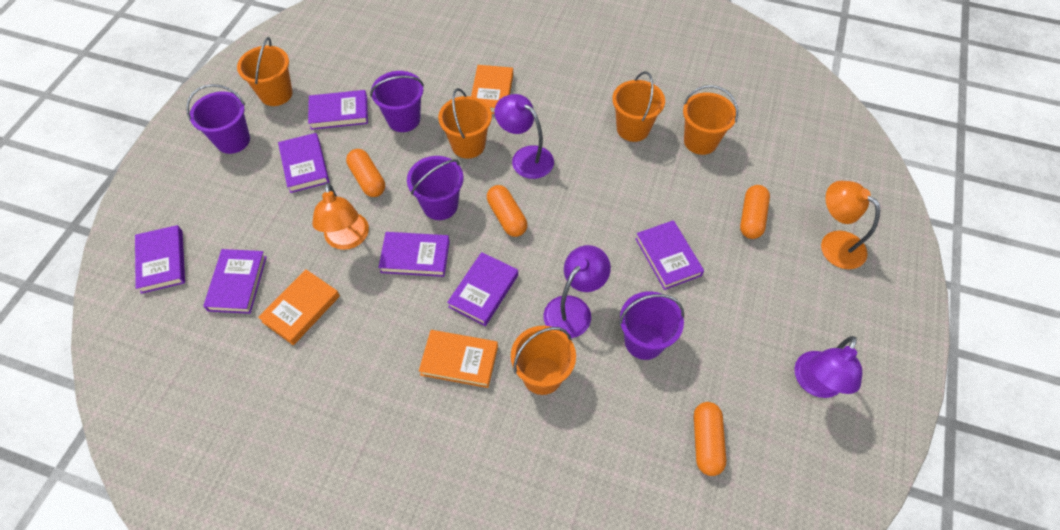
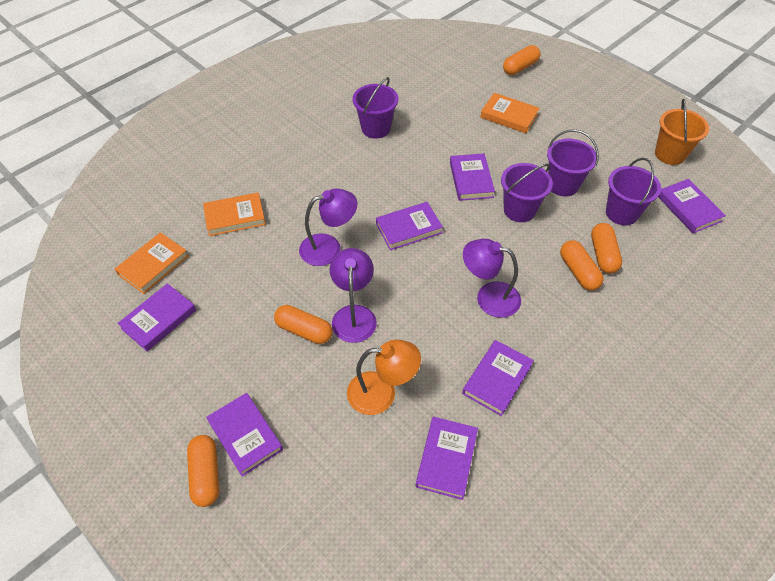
orange bucket: 5 -> 1
orange capsule: 4 -> 5
orange lamp: 2 -> 1

